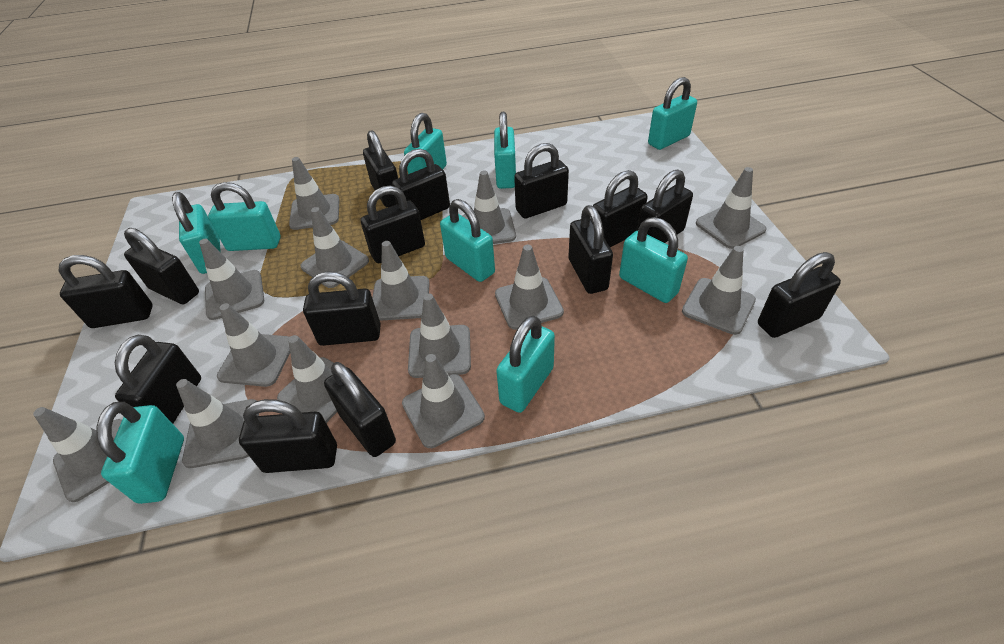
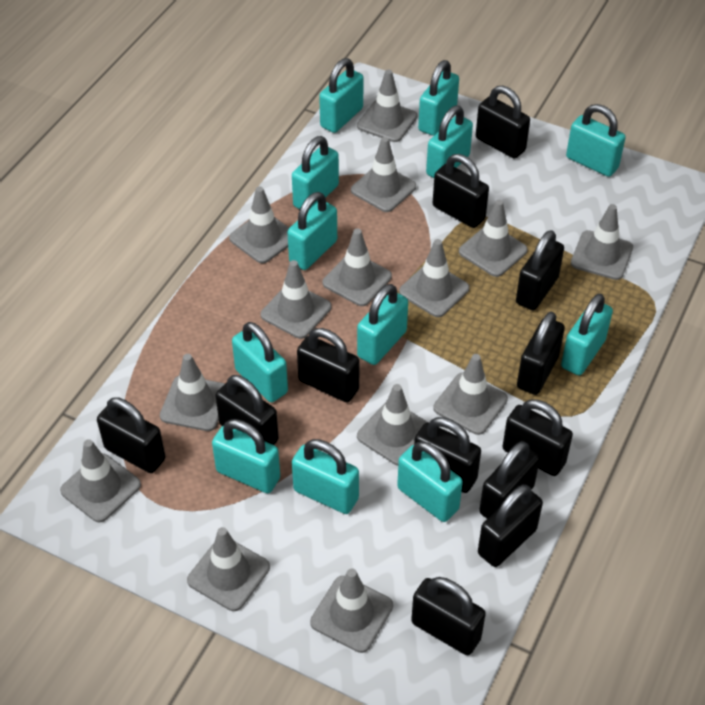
black padlock: 14 -> 12
turquoise padlock: 9 -> 12

